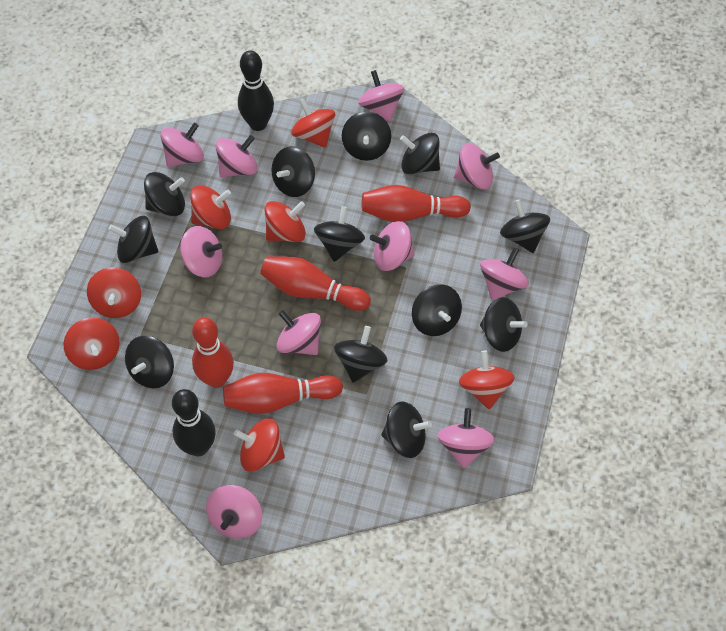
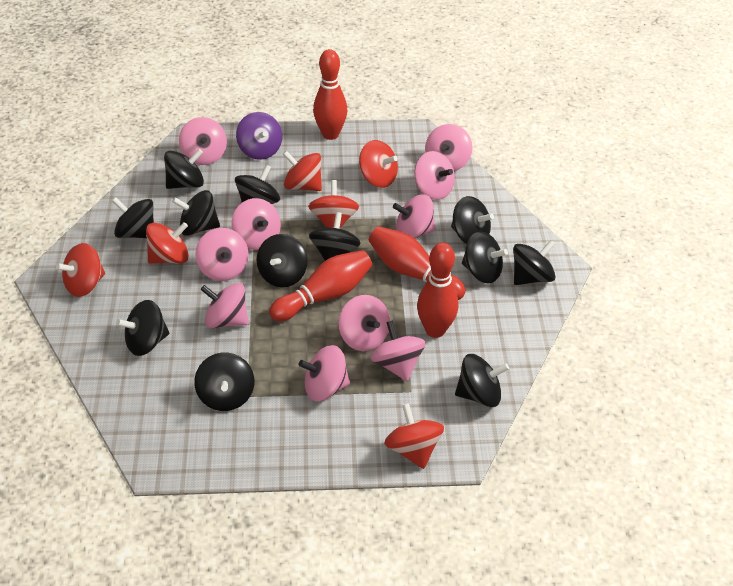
black bowling pin: 2 -> 0
purple spinning top: 0 -> 1
red spinning top: 7 -> 6

